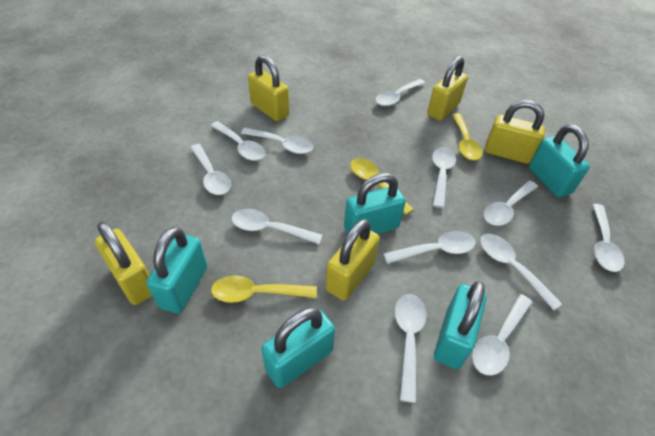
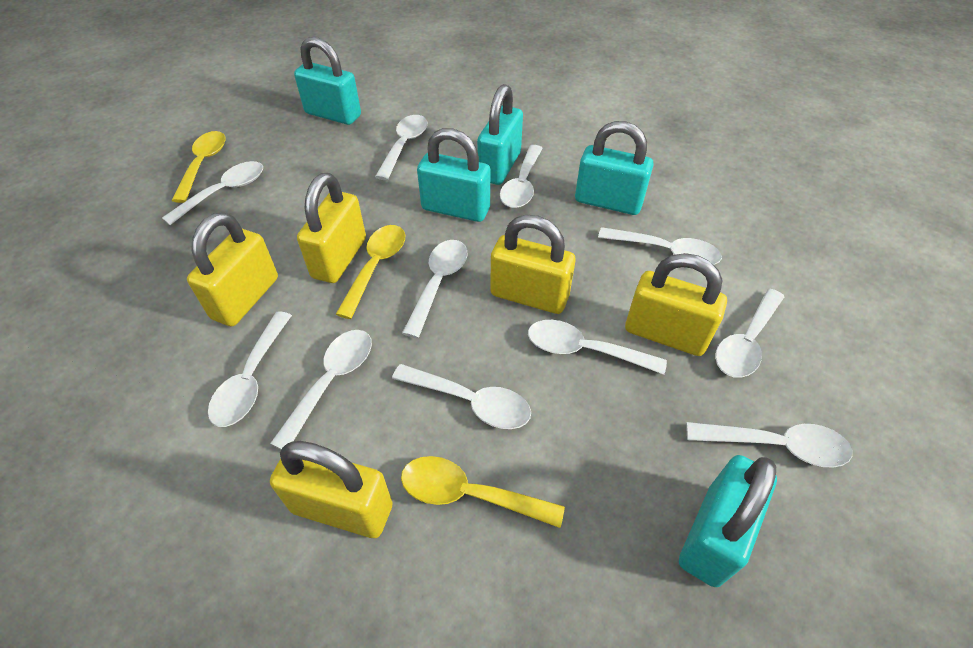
white spoon: 12 -> 11

